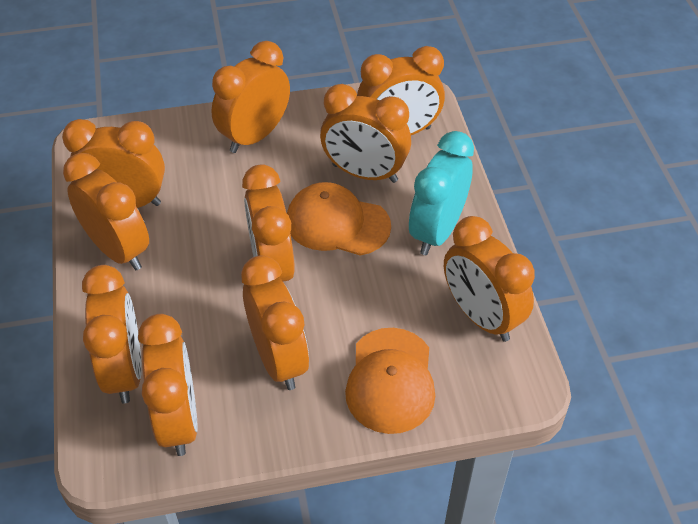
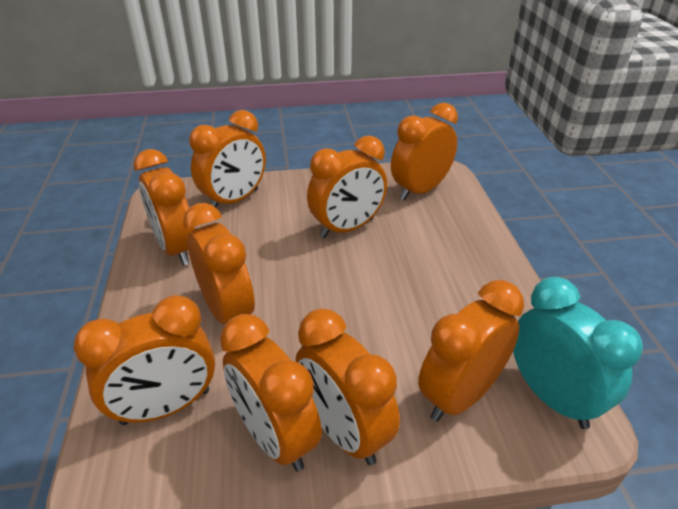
orange cap: 2 -> 0
orange clock: 10 -> 9

